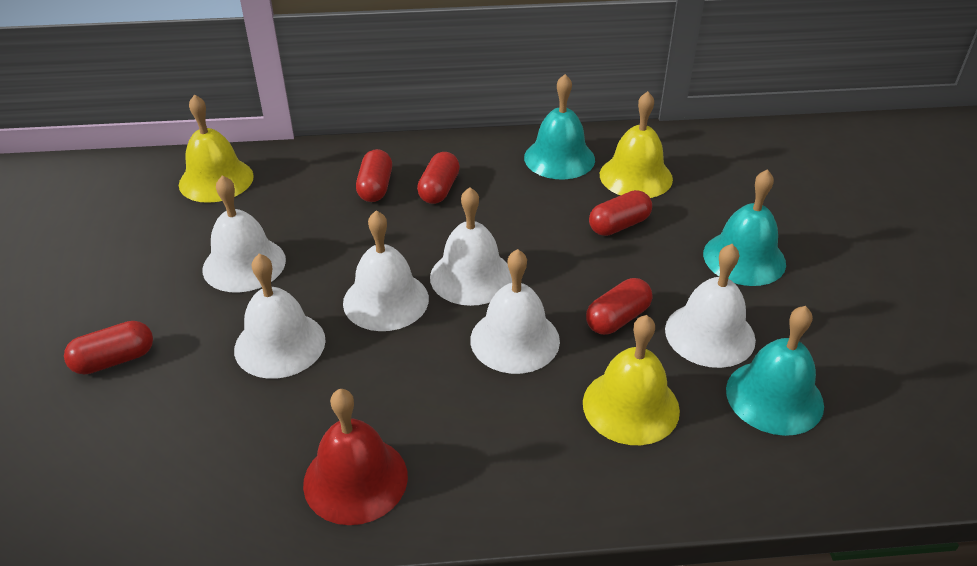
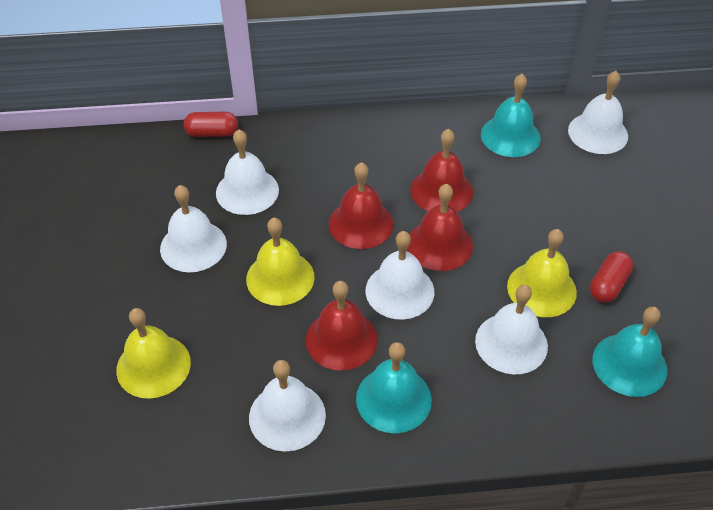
red bell: 1 -> 4
red capsule: 5 -> 2

